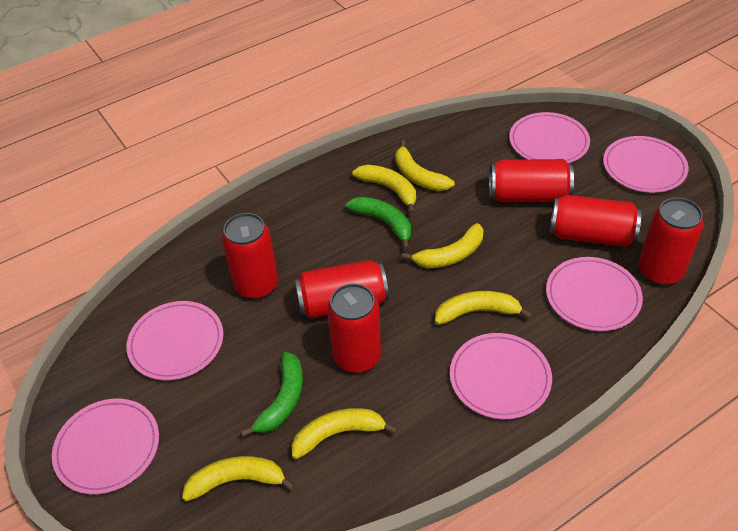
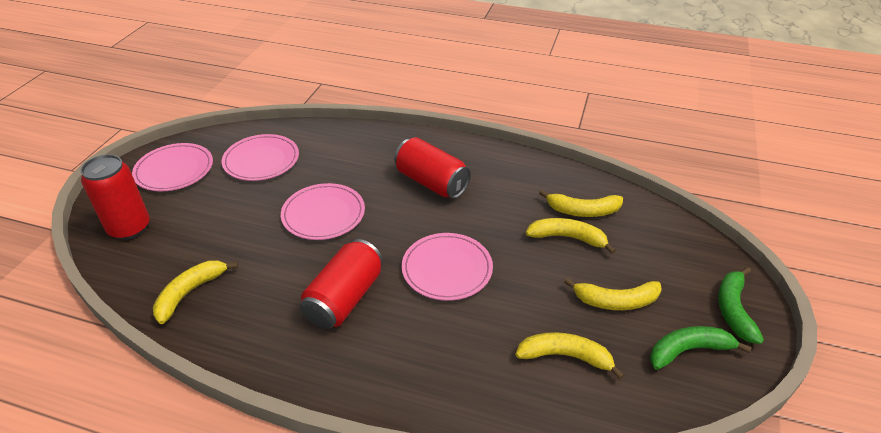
pink plate: 6 -> 4
red can: 6 -> 3
yellow banana: 6 -> 5

